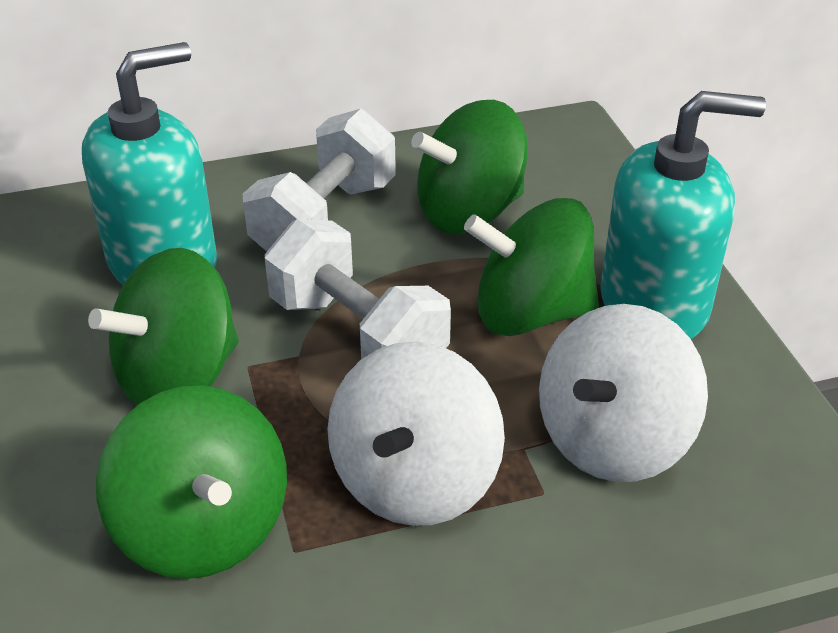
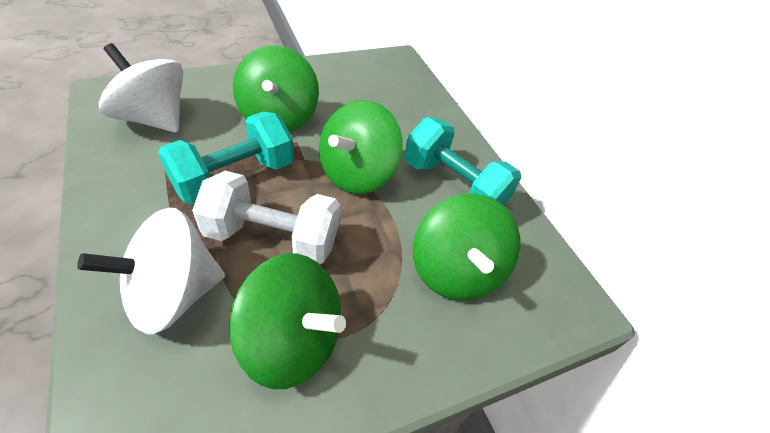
turquoise dumbbell: 0 -> 2
turquoise soap dispenser: 2 -> 0
white dumbbell: 2 -> 1

